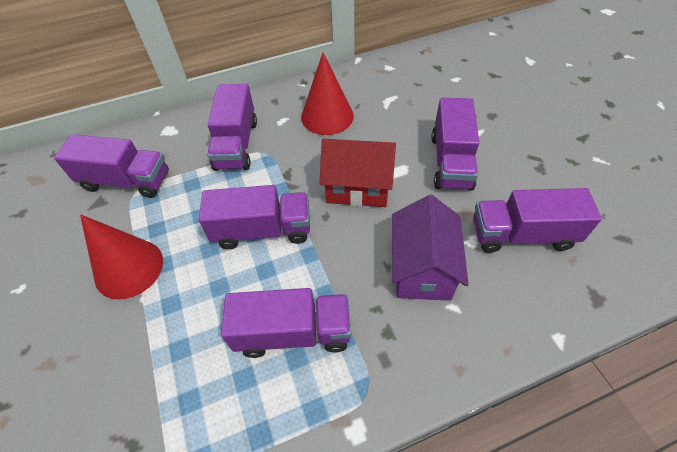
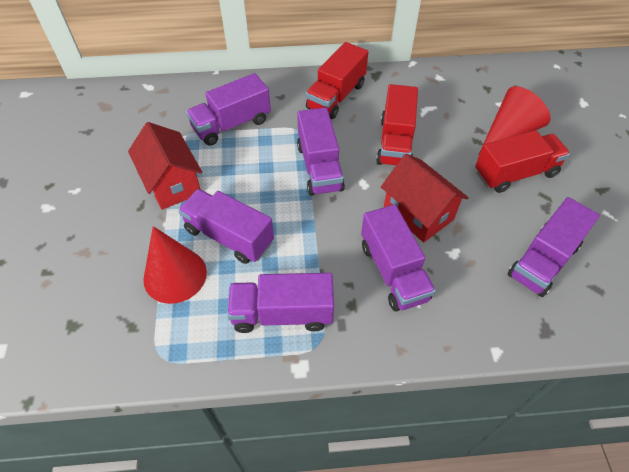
purple house: 1 -> 0
red house: 1 -> 2
red truck: 0 -> 3

